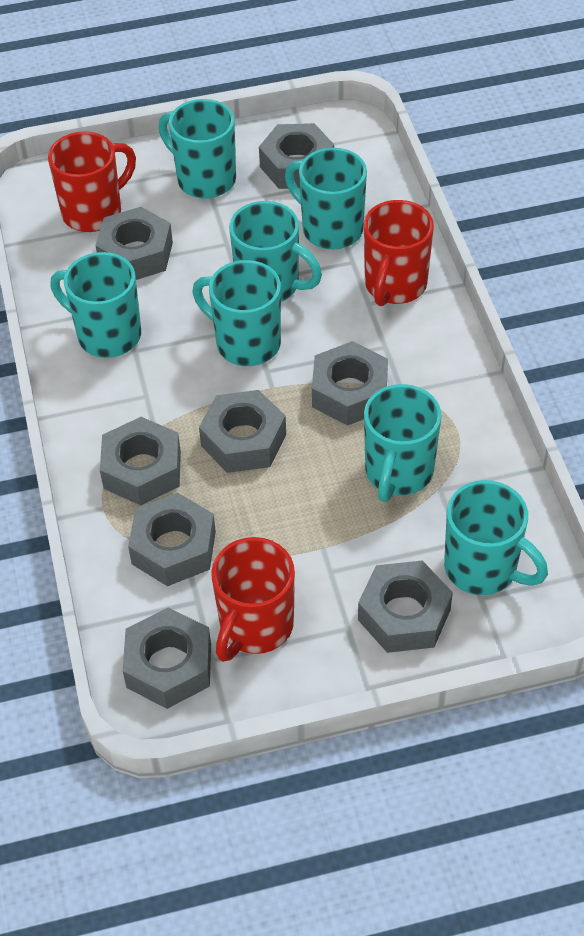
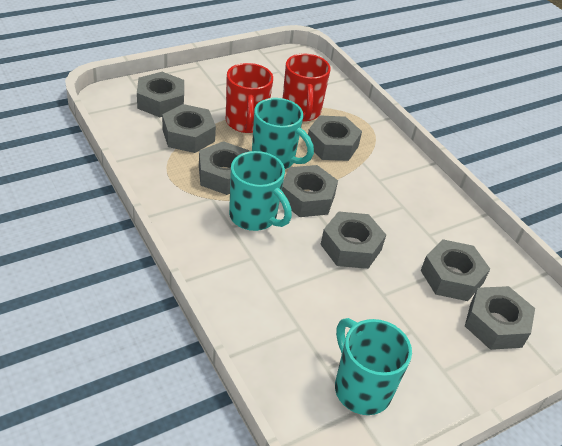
red mug: 3 -> 2
turquoise mug: 7 -> 3

